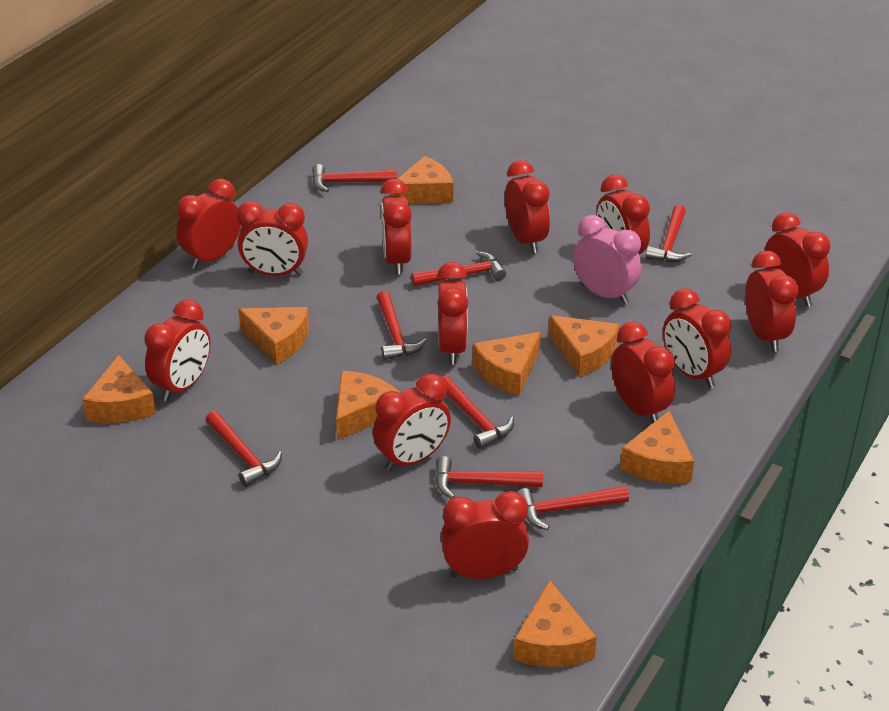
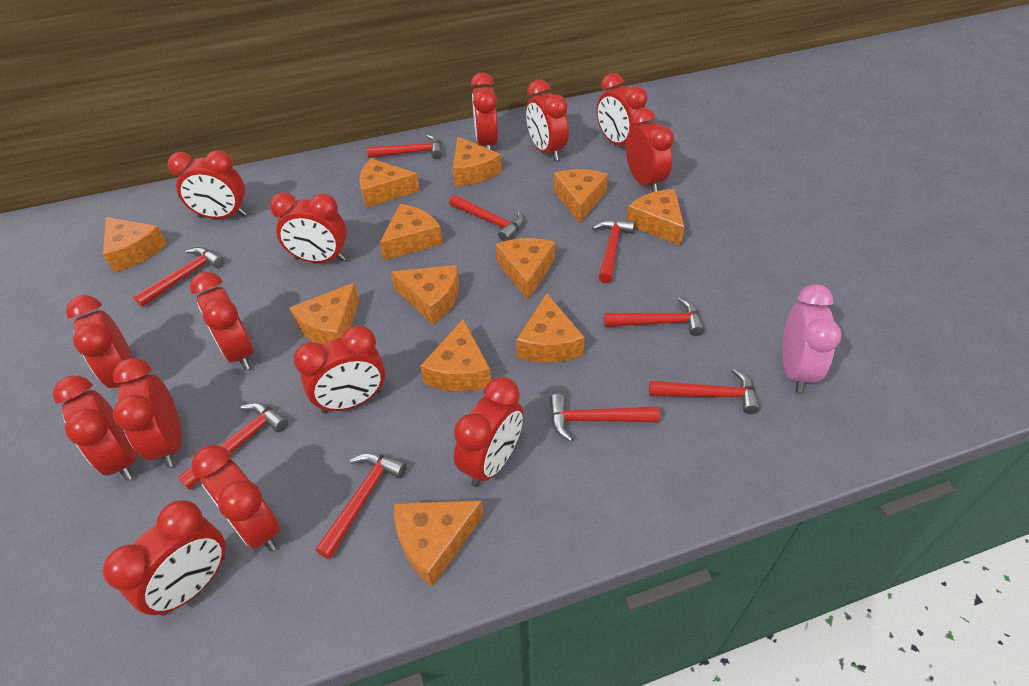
orange cheese: 8 -> 12
red clock: 13 -> 14
red hammer: 8 -> 9

